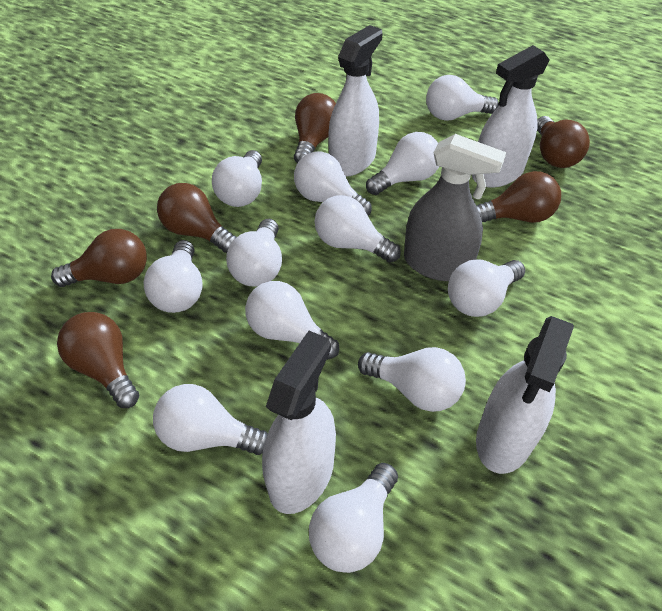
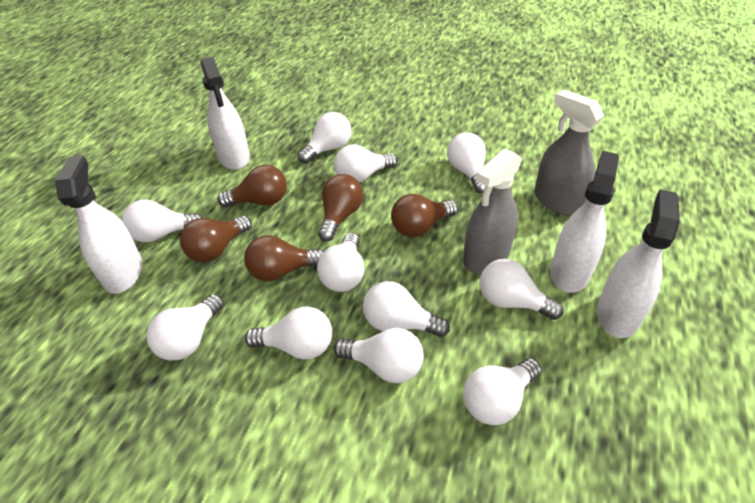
brown light bulb: 6 -> 5
grey spray bottle: 1 -> 2
white light bulb: 12 -> 11

